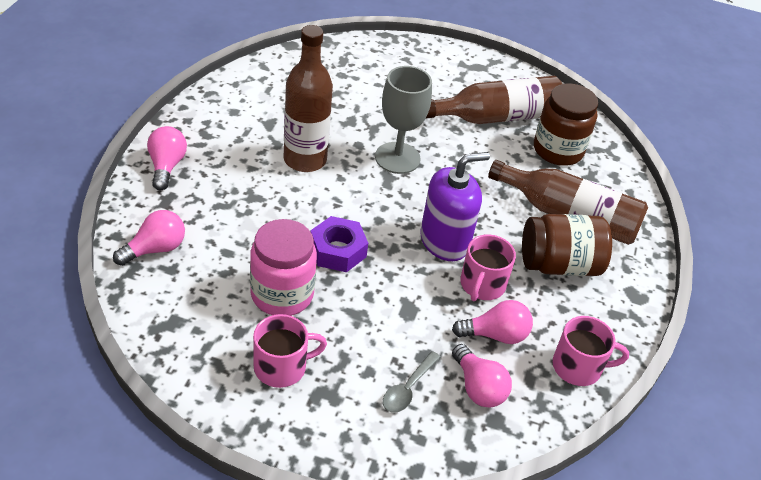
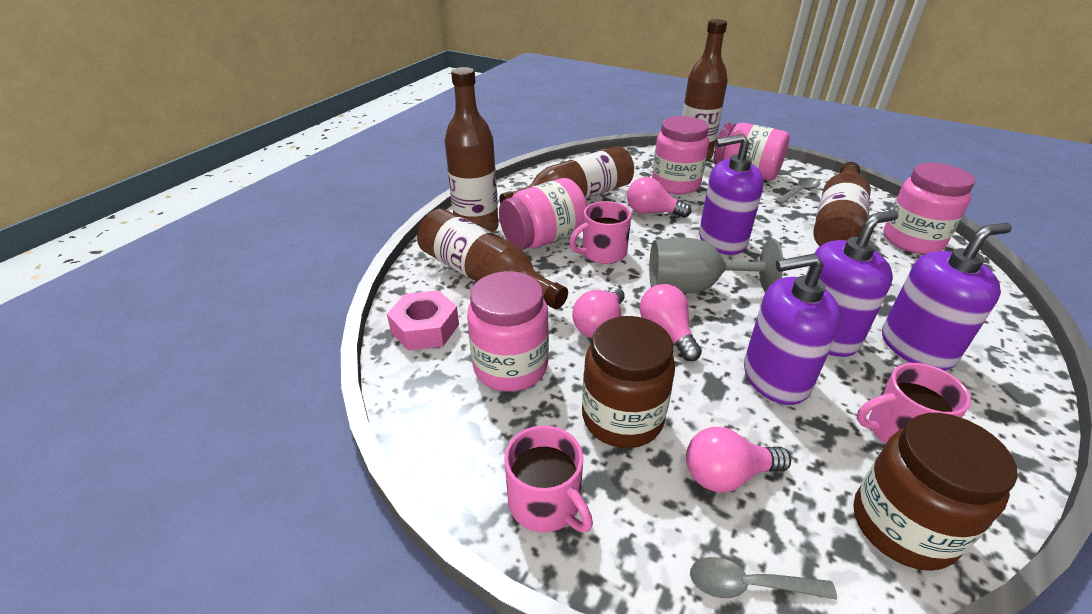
brown bottle: 3 -> 5
grey spoon: 1 -> 2
pink jar: 1 -> 5
pink nut: 0 -> 1
purple nut: 1 -> 0
purple soap dispenser: 1 -> 4

